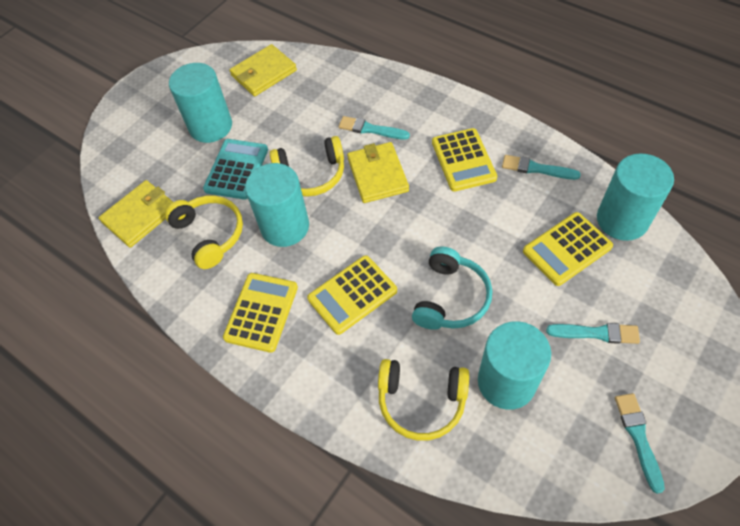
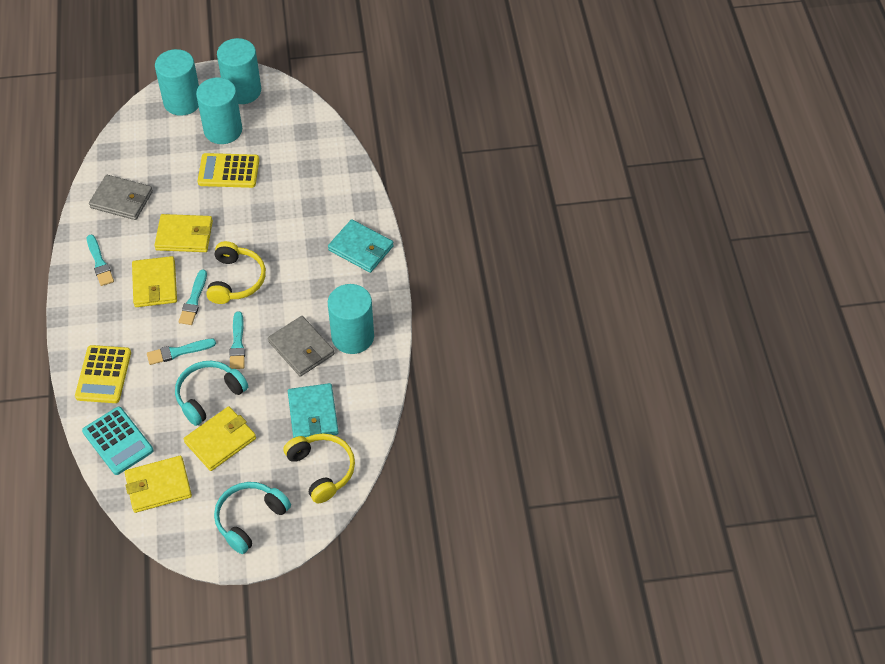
grey wallet: 0 -> 2
turquoise headphones: 1 -> 2
turquoise wallet: 0 -> 2
yellow calculator: 4 -> 2
yellow headphones: 3 -> 2
yellow wallet: 3 -> 4

